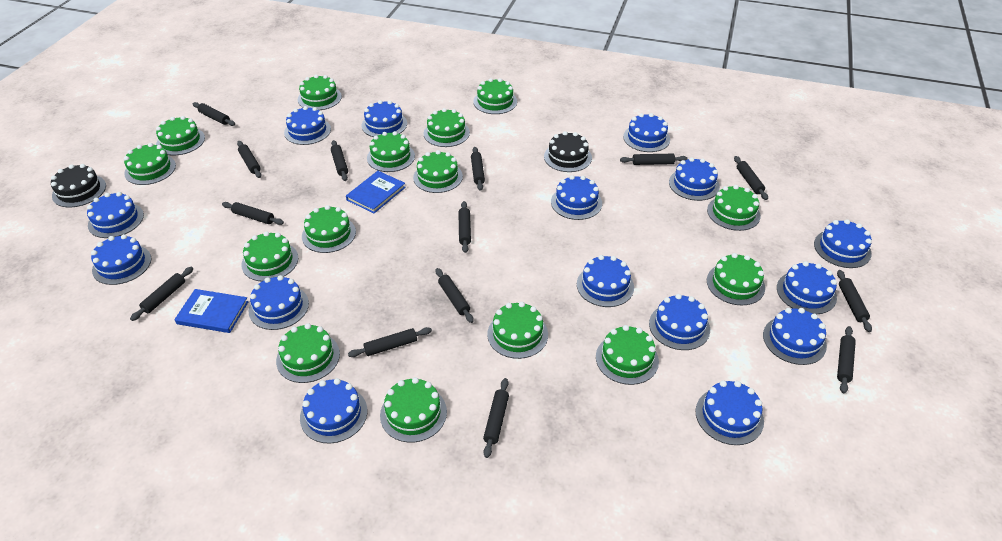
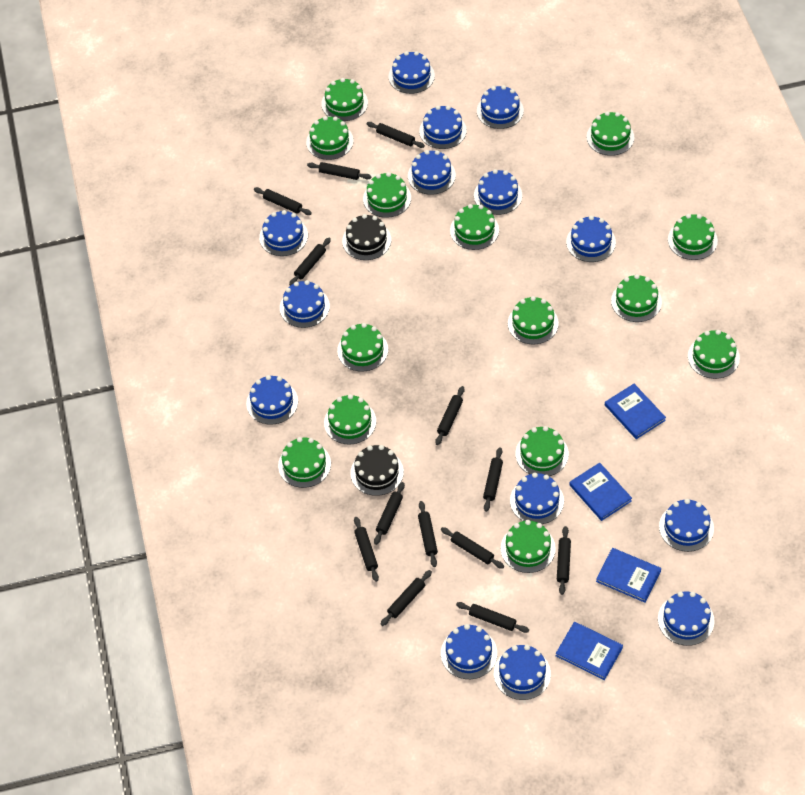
black rolling pin: 14 -> 13
blue book: 2 -> 4
blue cake: 15 -> 14
green cake: 15 -> 14

